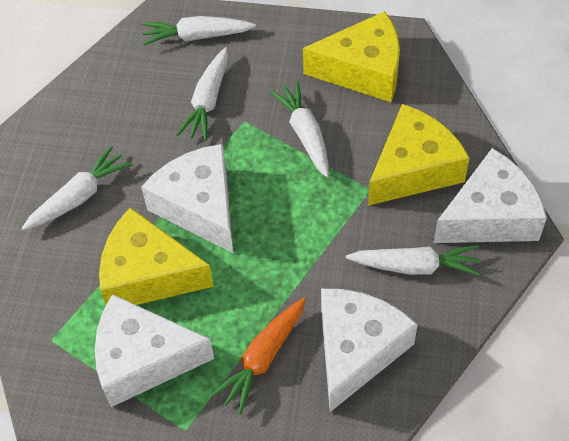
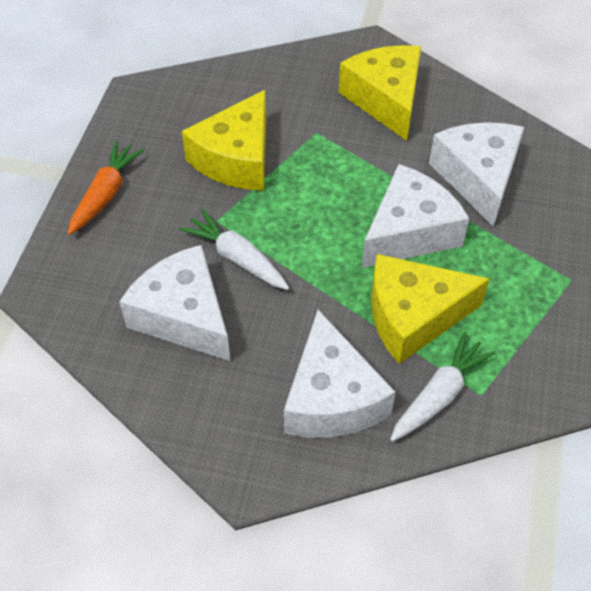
white carrot: 5 -> 2

